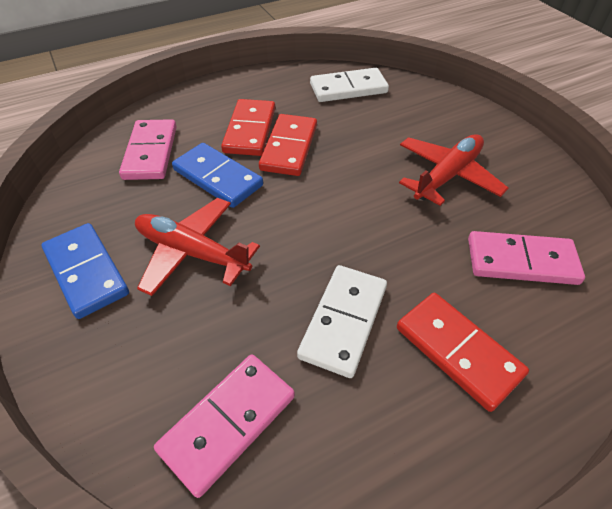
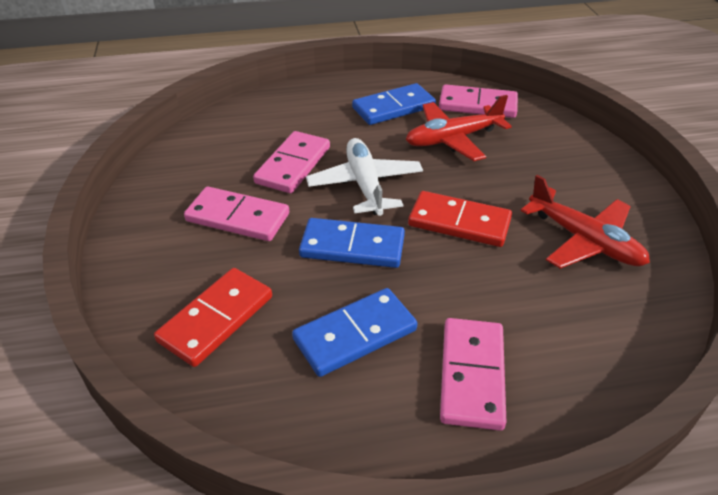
blue domino: 2 -> 3
pink domino: 3 -> 4
red domino: 3 -> 2
white domino: 2 -> 0
white plane: 0 -> 1

